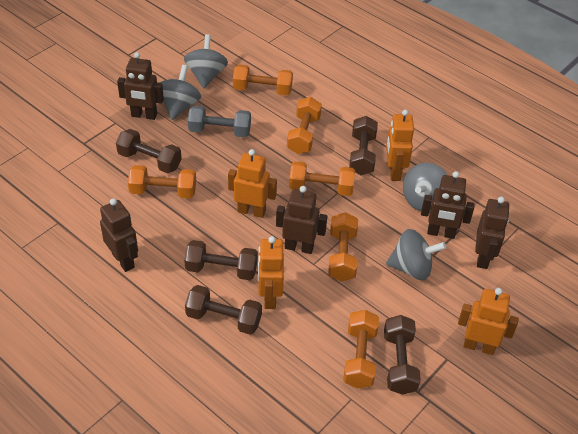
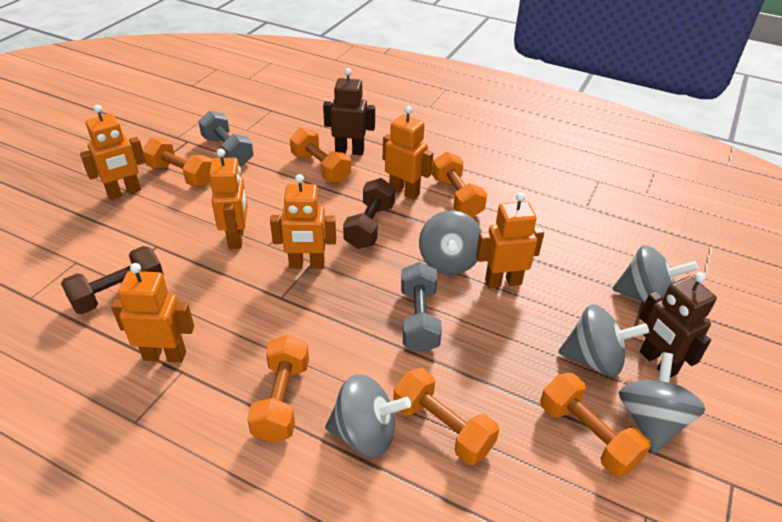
brown dumbbell: 5 -> 2
brown robot: 5 -> 2
grey dumbbell: 1 -> 2
grey spinning top: 4 -> 5
orange robot: 4 -> 6

